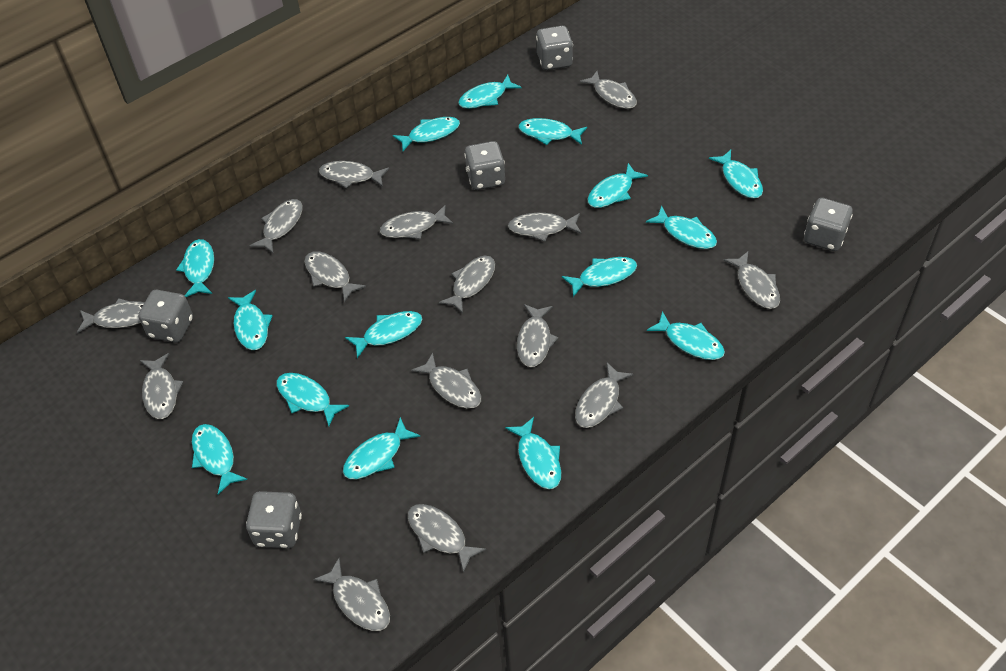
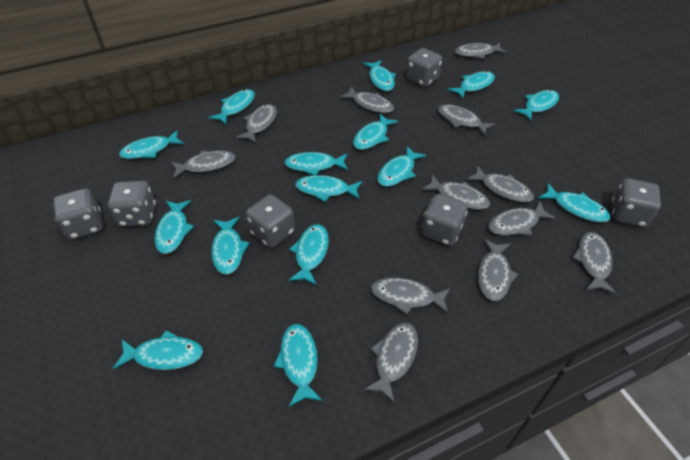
grey dice: 5 -> 6
grey fish: 15 -> 12

